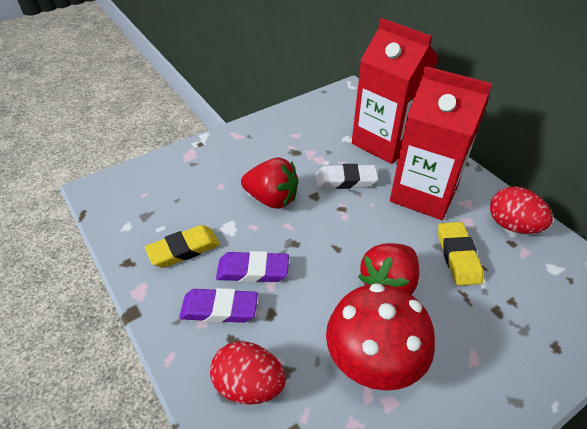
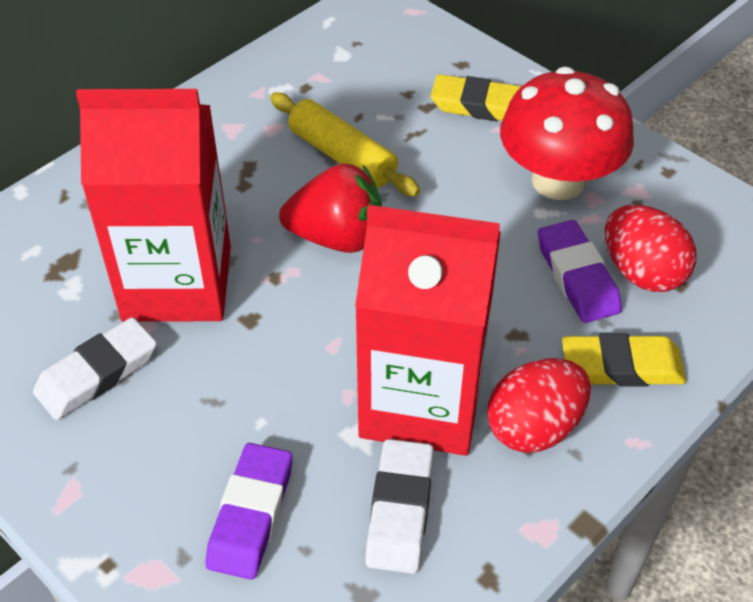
red strawberry: 2 -> 1
white eraser: 1 -> 2
yellow rolling pin: 0 -> 1

